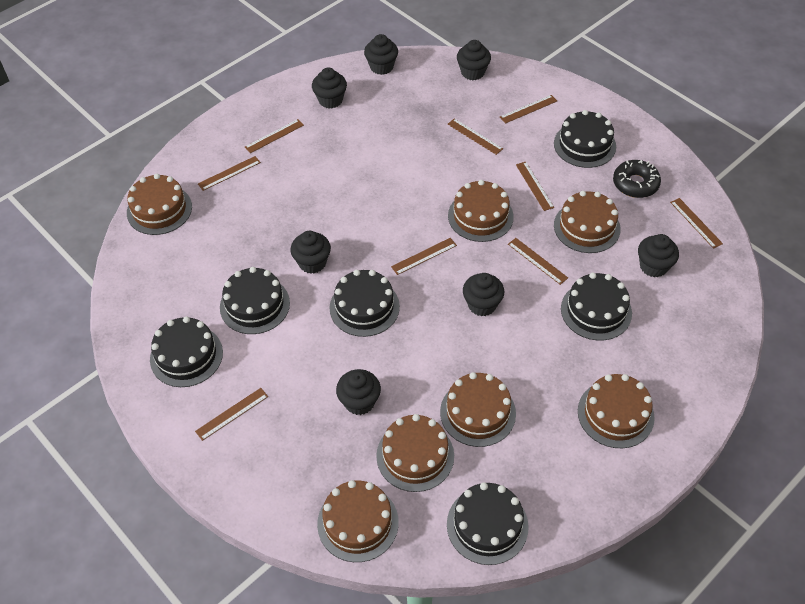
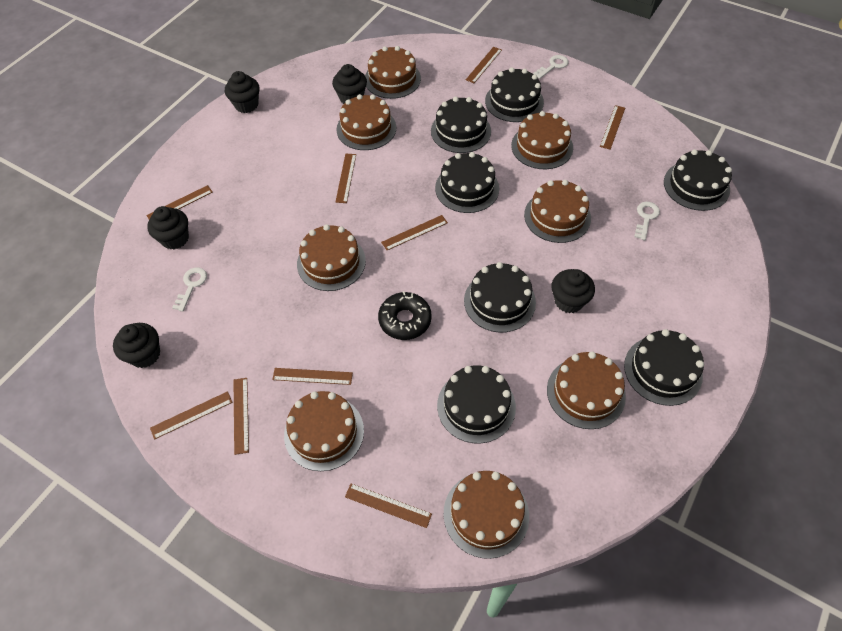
black cake: 6 -> 7
black cupcake: 7 -> 5
brown cake: 7 -> 8
white key: 0 -> 3

